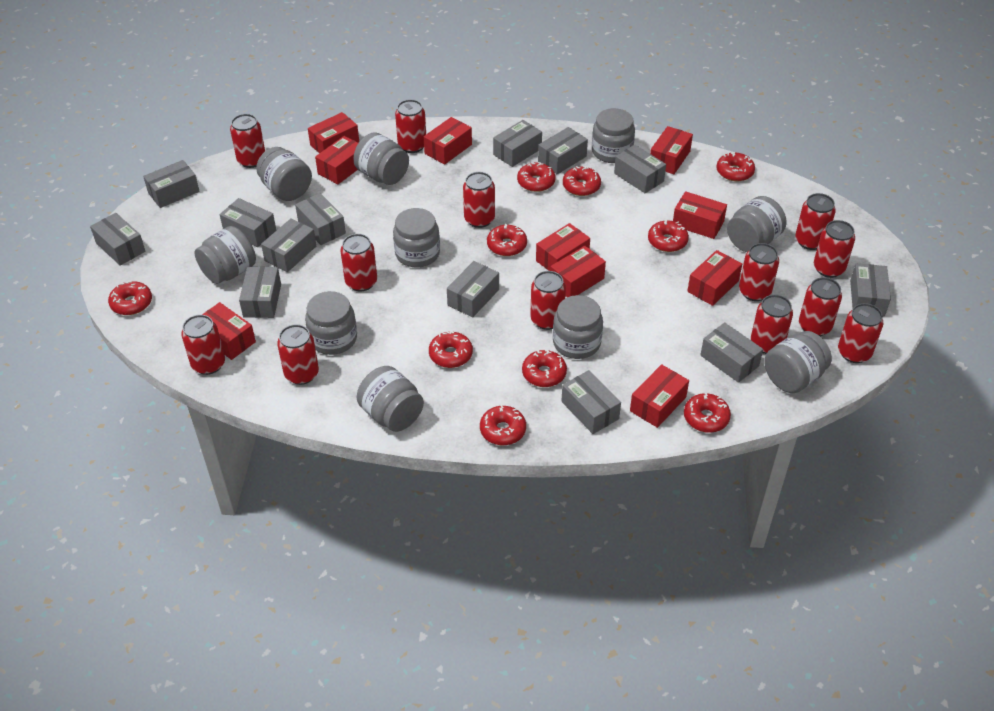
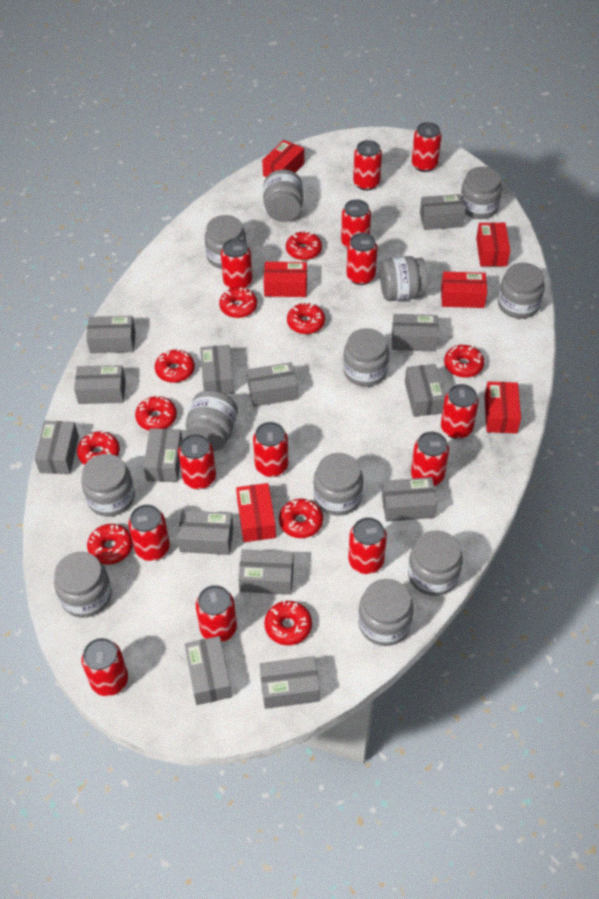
grey box: 13 -> 14
grey jar: 10 -> 12
red box: 10 -> 6

